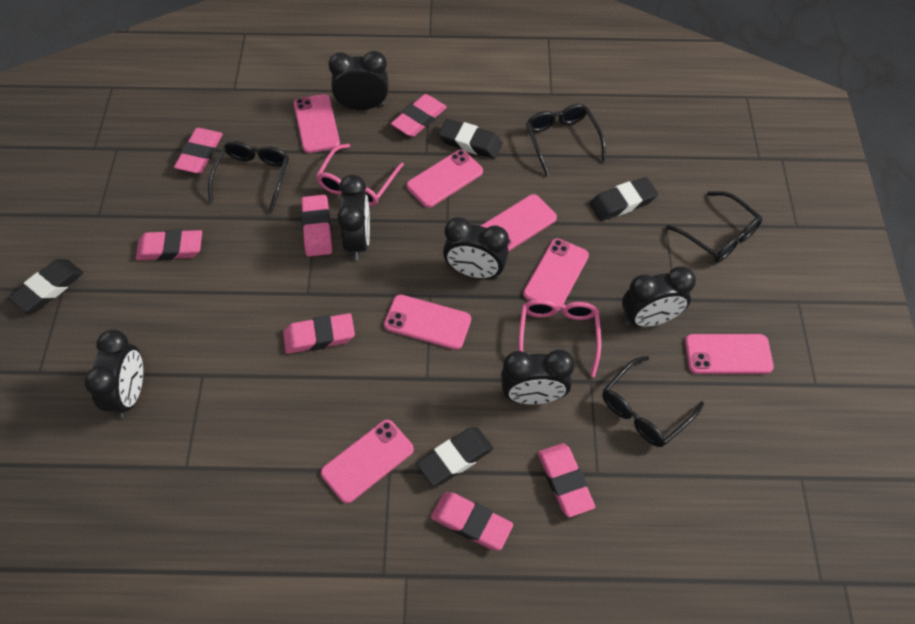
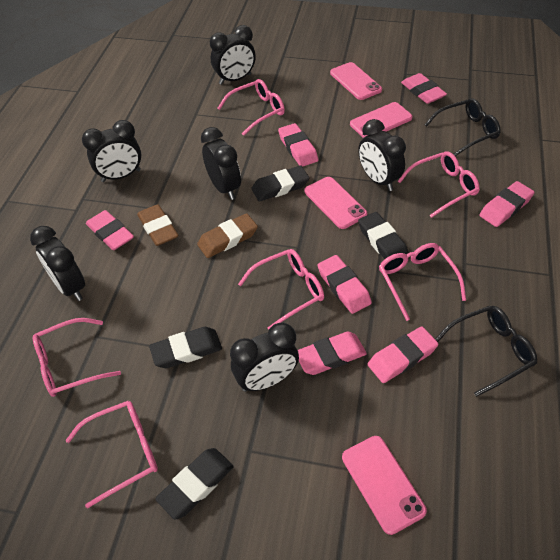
black glasses: 4 -> 2
brown eraser: 0 -> 2
pink glasses: 2 -> 6
pink phone: 7 -> 4

